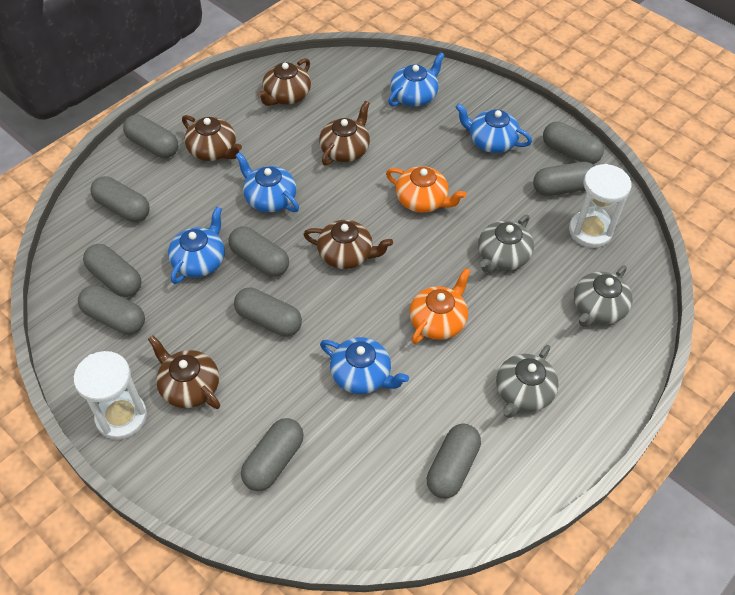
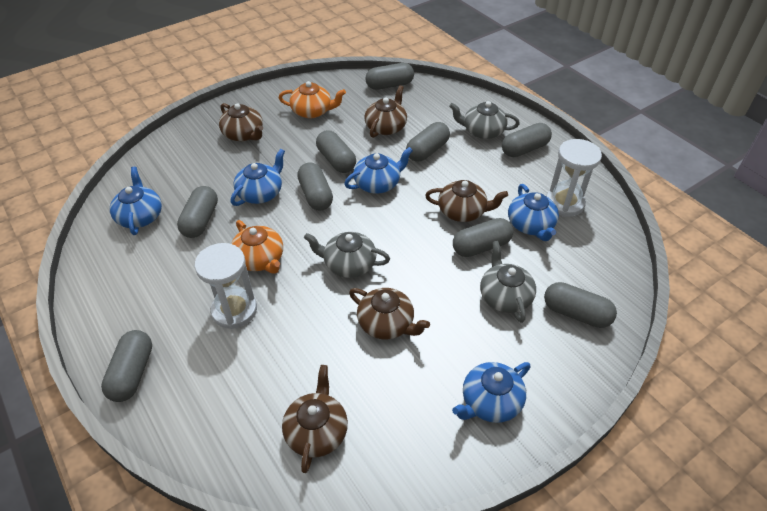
grey capsule: 10 -> 9

